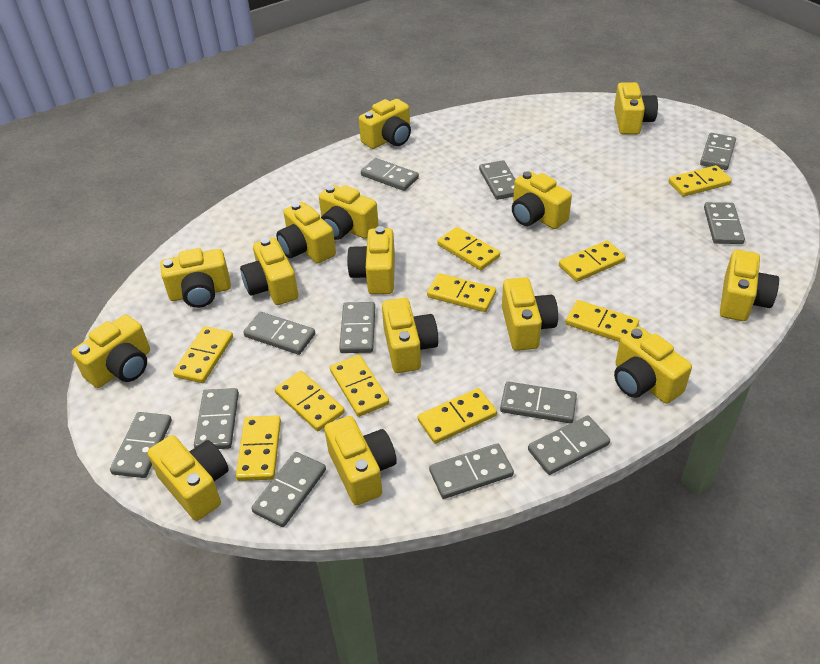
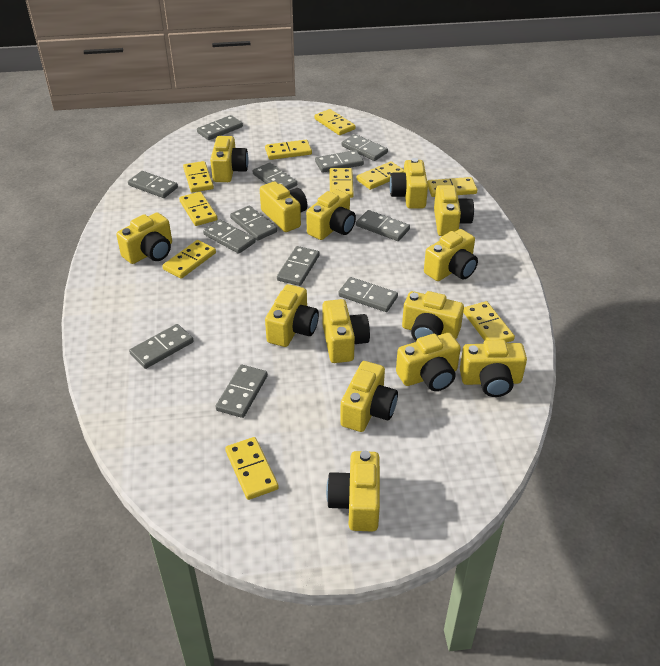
yellow camera: 15 -> 14

